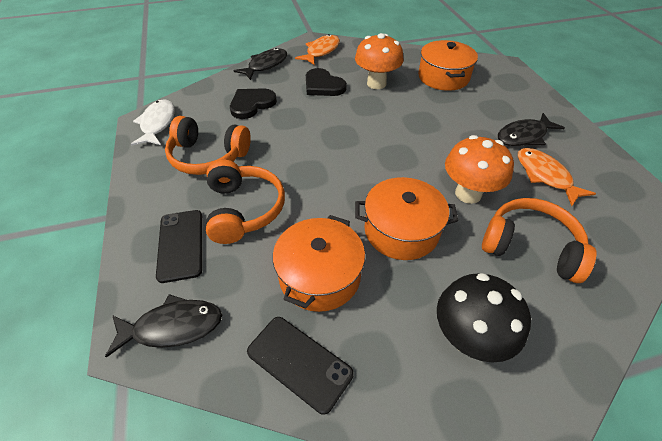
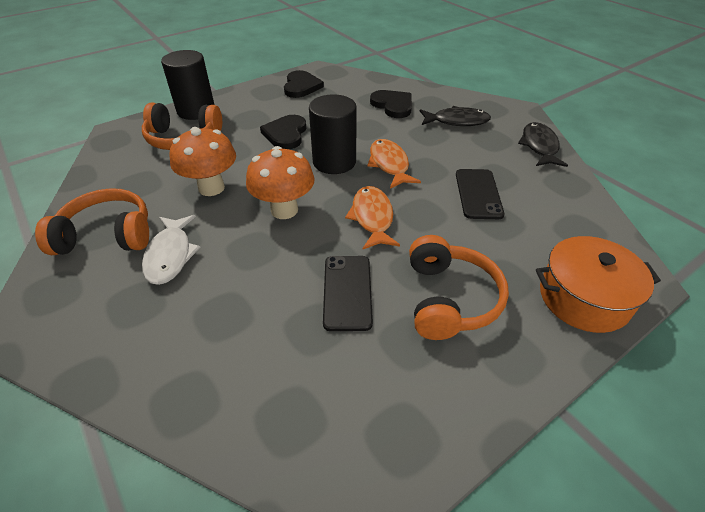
black cylinder: 0 -> 2
black fish: 3 -> 2
black heart: 2 -> 3
black mushroom: 1 -> 0
orange pot: 3 -> 1

